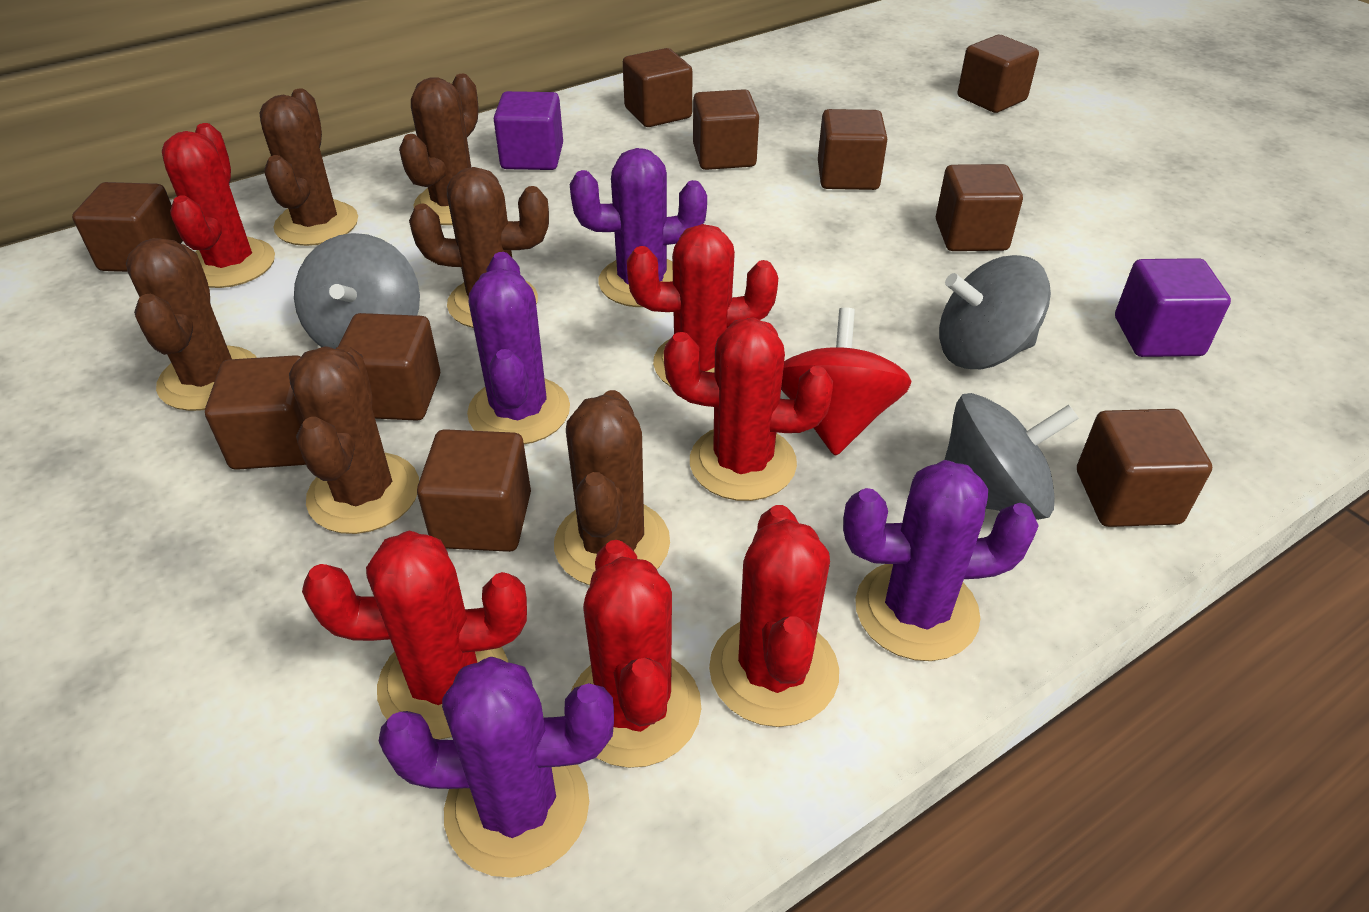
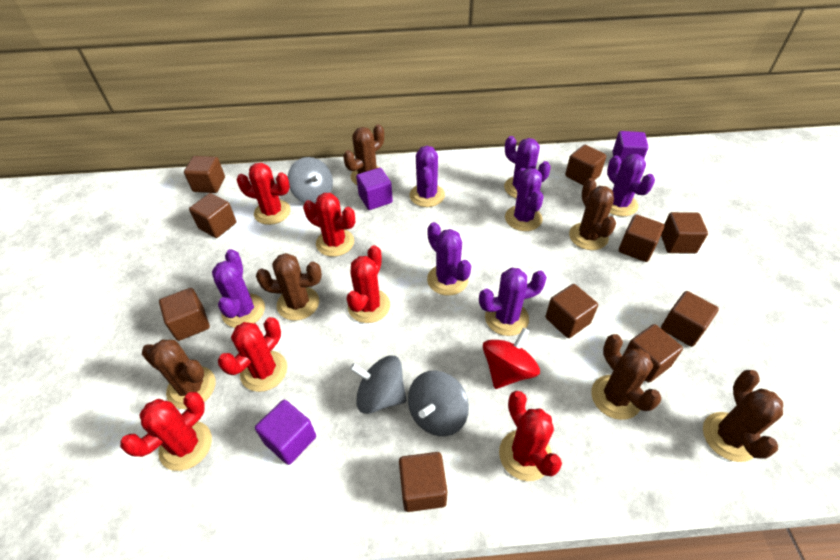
purple cactus: 4 -> 7
purple cube: 2 -> 3

